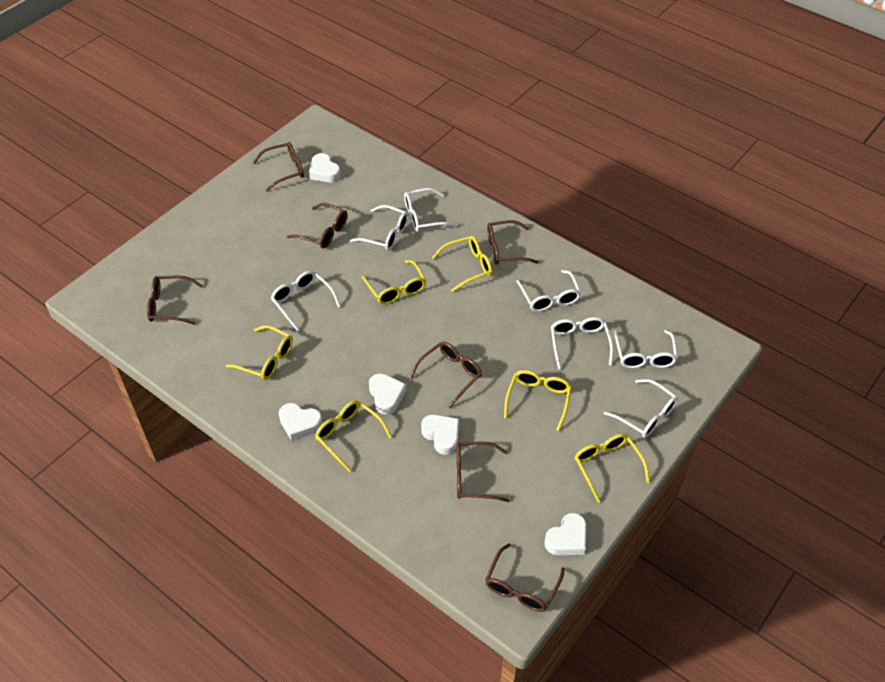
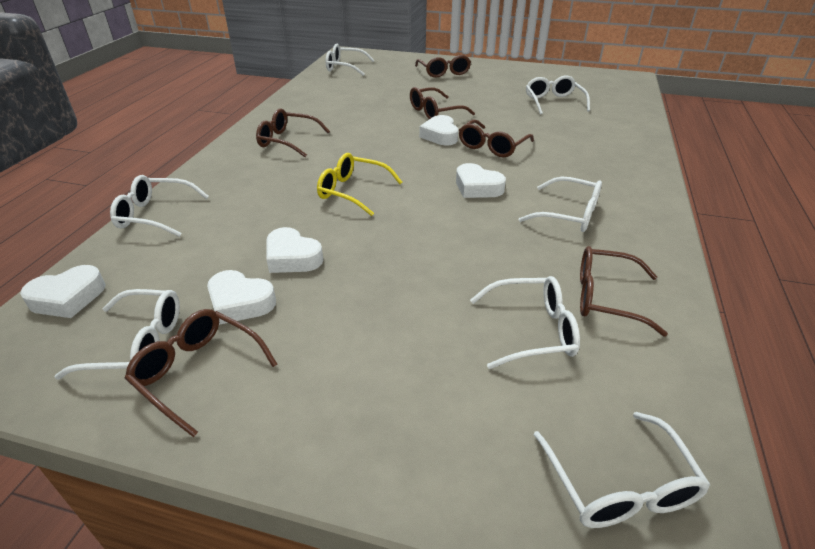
brown glasses: 7 -> 6
yellow glasses: 6 -> 1

